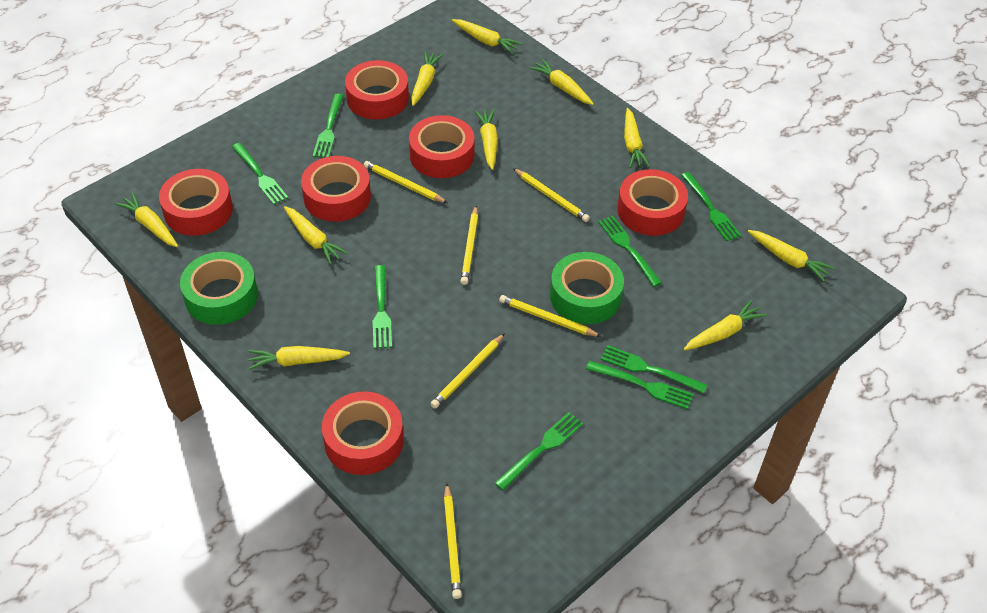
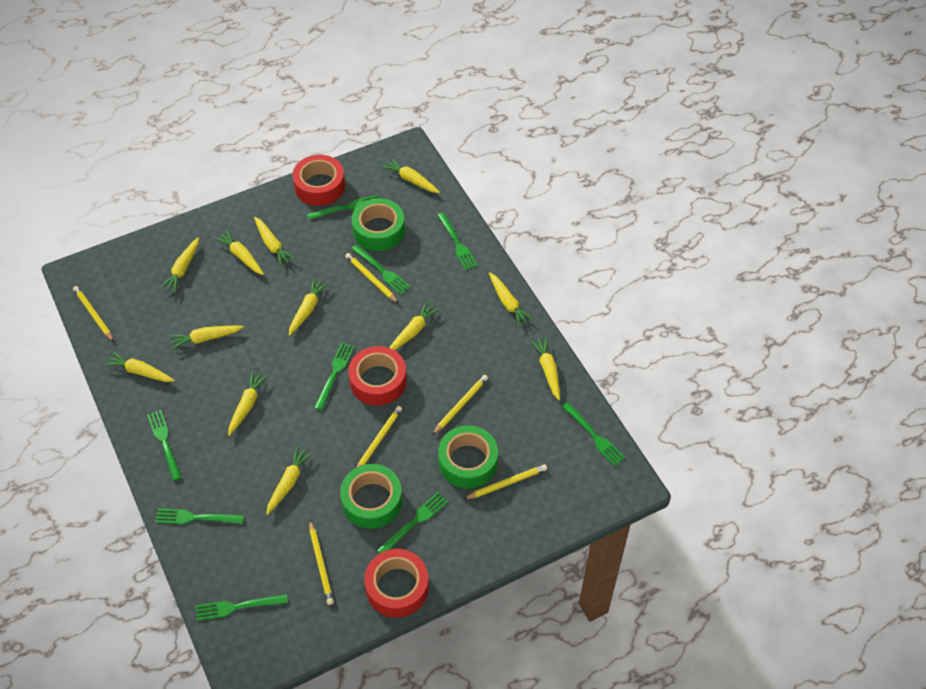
green fork: 8 -> 9
green tape: 2 -> 3
red tape: 6 -> 3
yellow carrot: 10 -> 12

